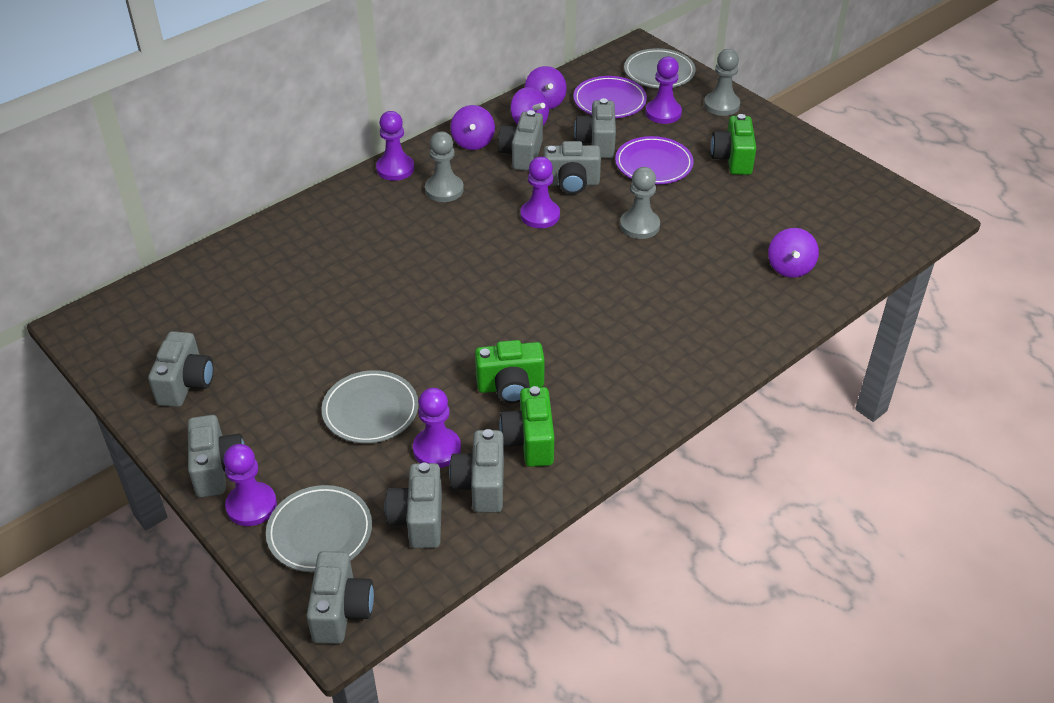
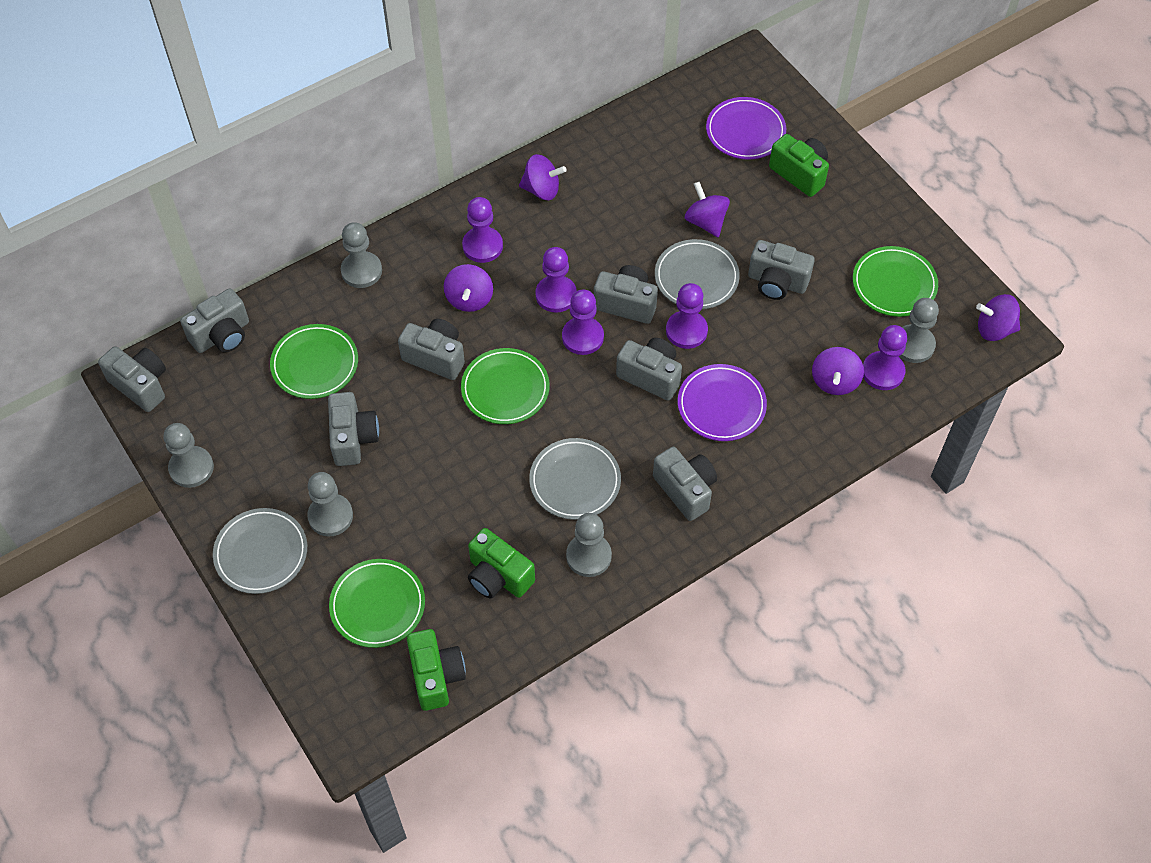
green plate: 0 -> 4
grey pawn: 3 -> 5
purple spinning top: 4 -> 5

